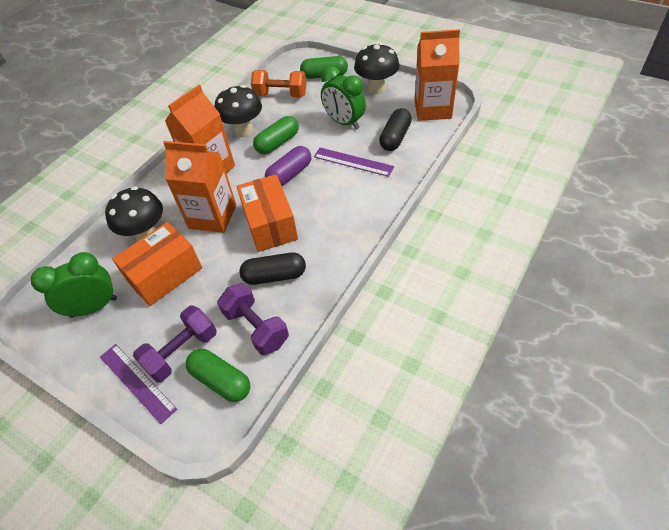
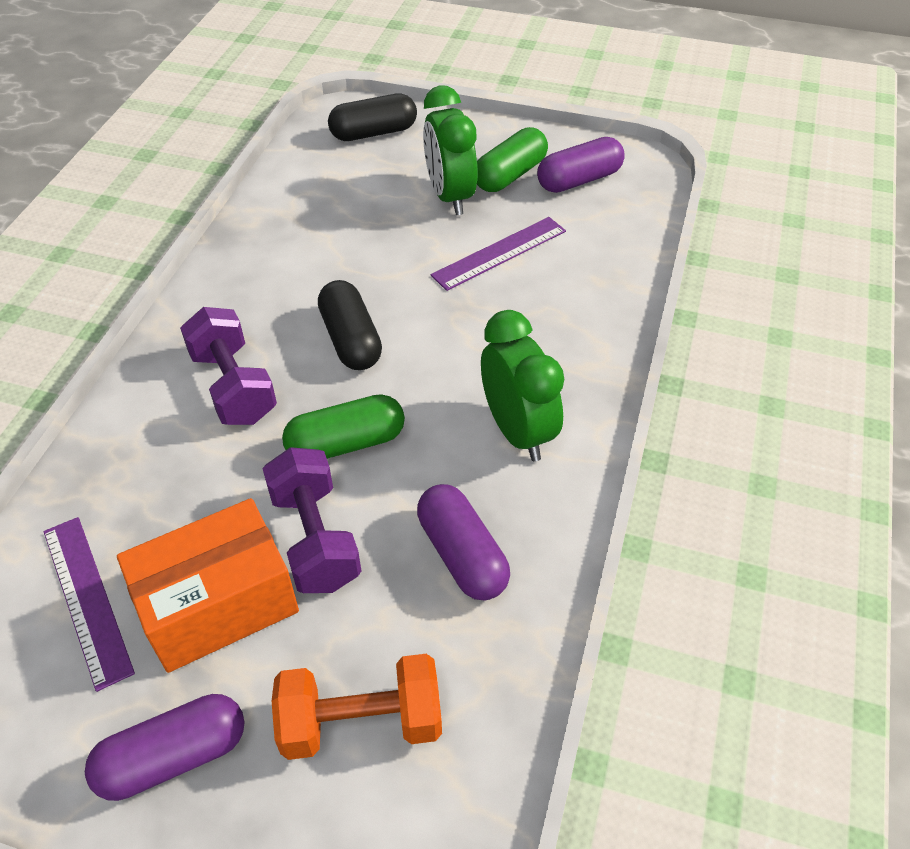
black mushroom: 3 -> 0
green capsule: 3 -> 2
orange box: 2 -> 1
orange carton: 3 -> 0
purple capsule: 1 -> 3

